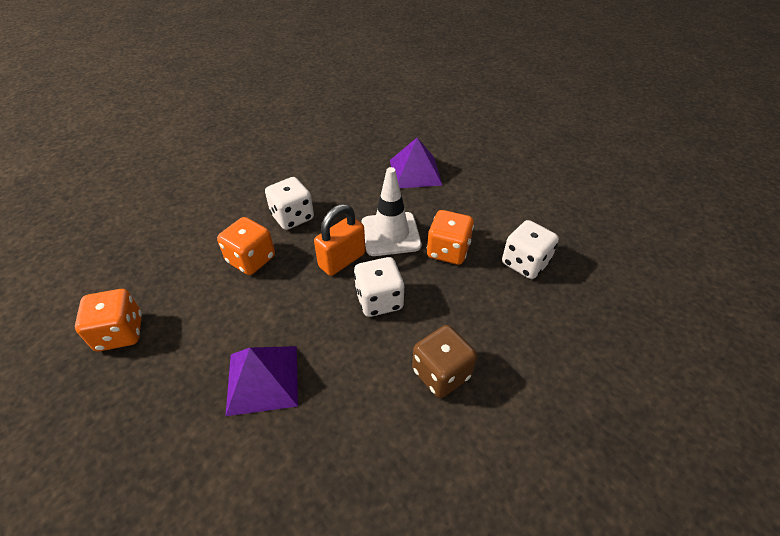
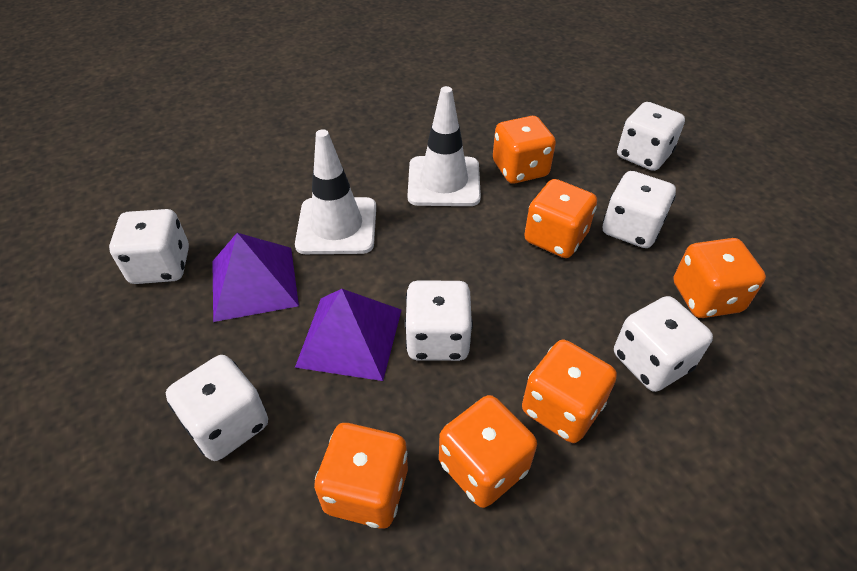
brown dice: 1 -> 0
orange dice: 3 -> 6
orange padlock: 1 -> 0
white dice: 3 -> 6
white traffic cone: 1 -> 2

